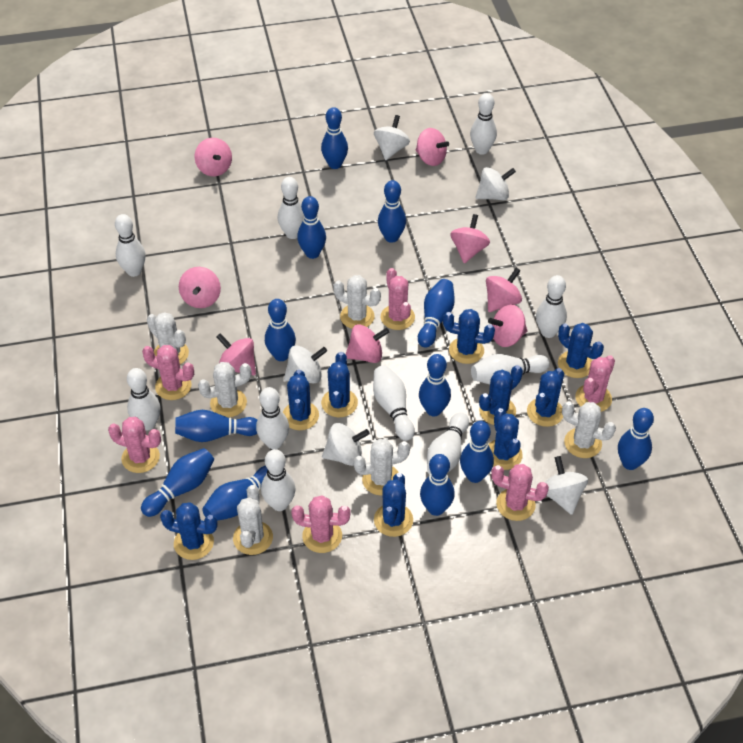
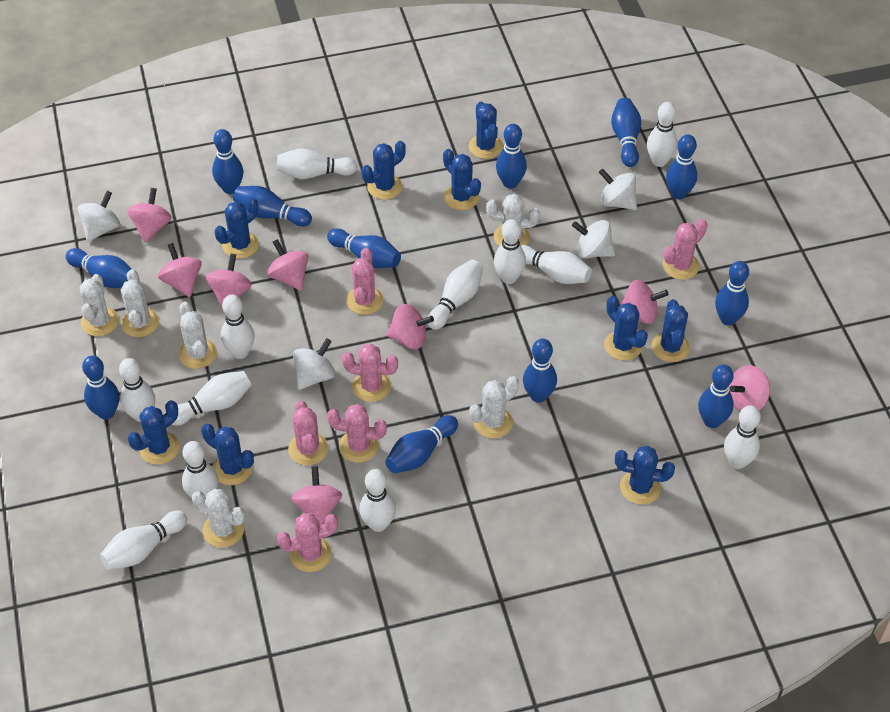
white bowling pin: 10 -> 12
white spinning top: 5 -> 4

